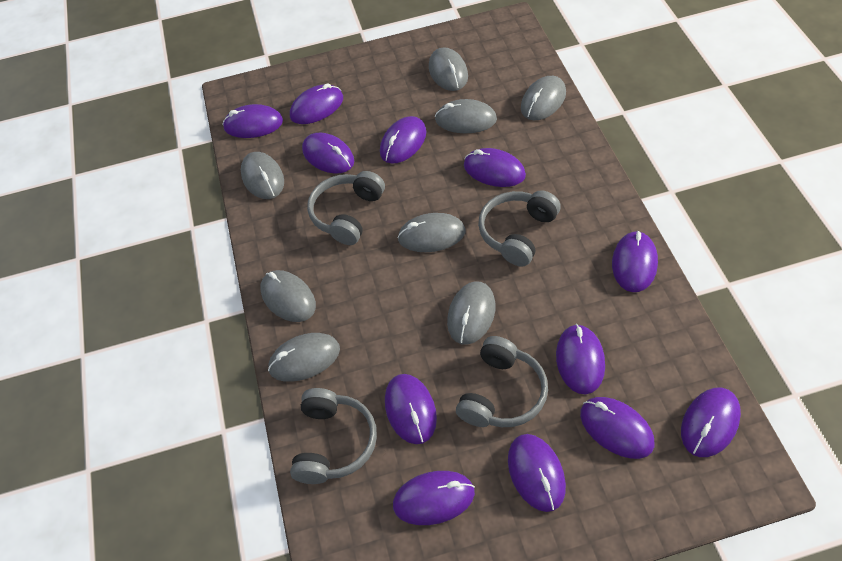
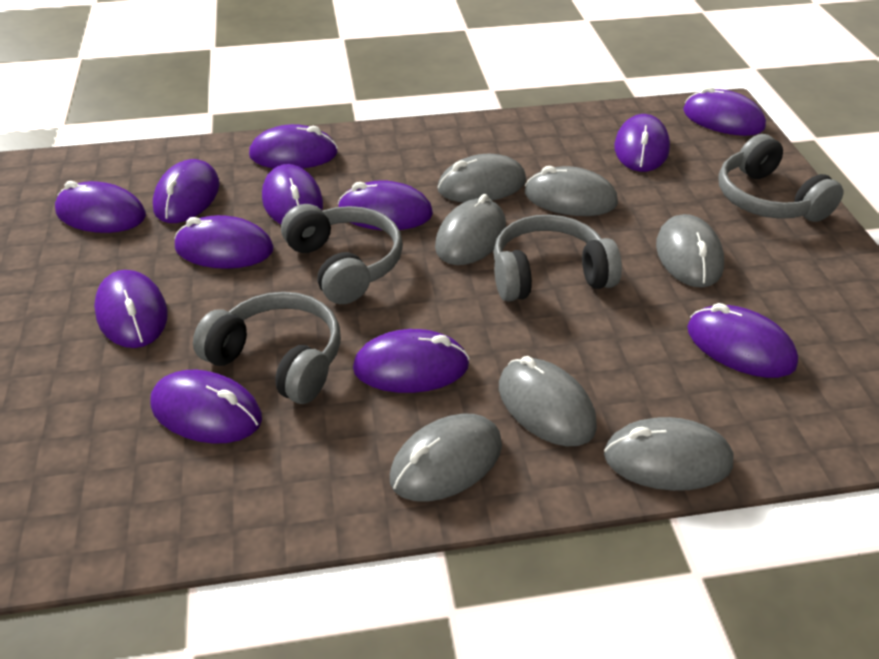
grey mouse: 8 -> 7

